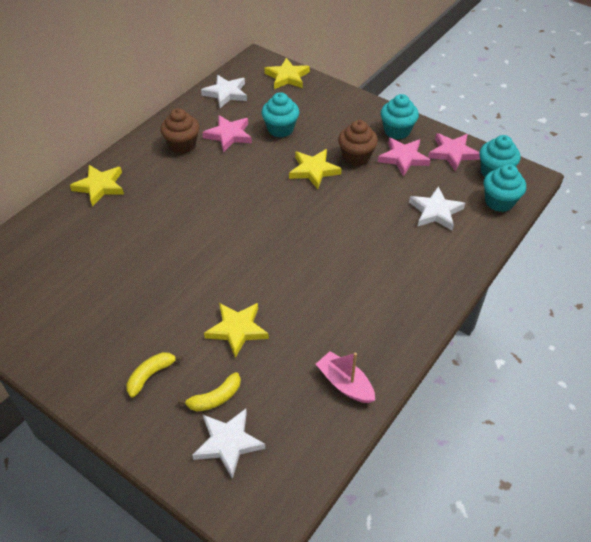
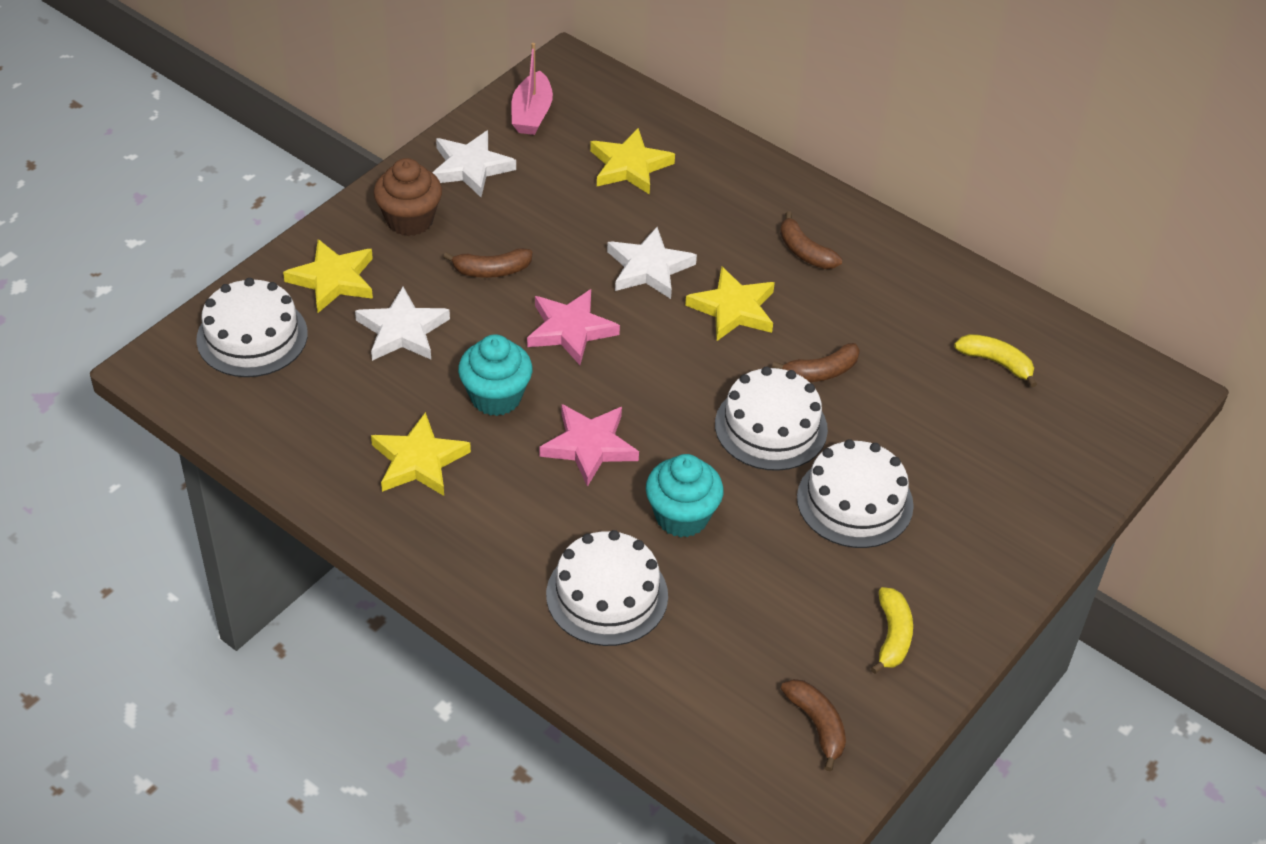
brown banana: 0 -> 4
brown cupcake: 2 -> 1
pink star: 3 -> 2
turquoise cupcake: 4 -> 2
white cake: 0 -> 4

